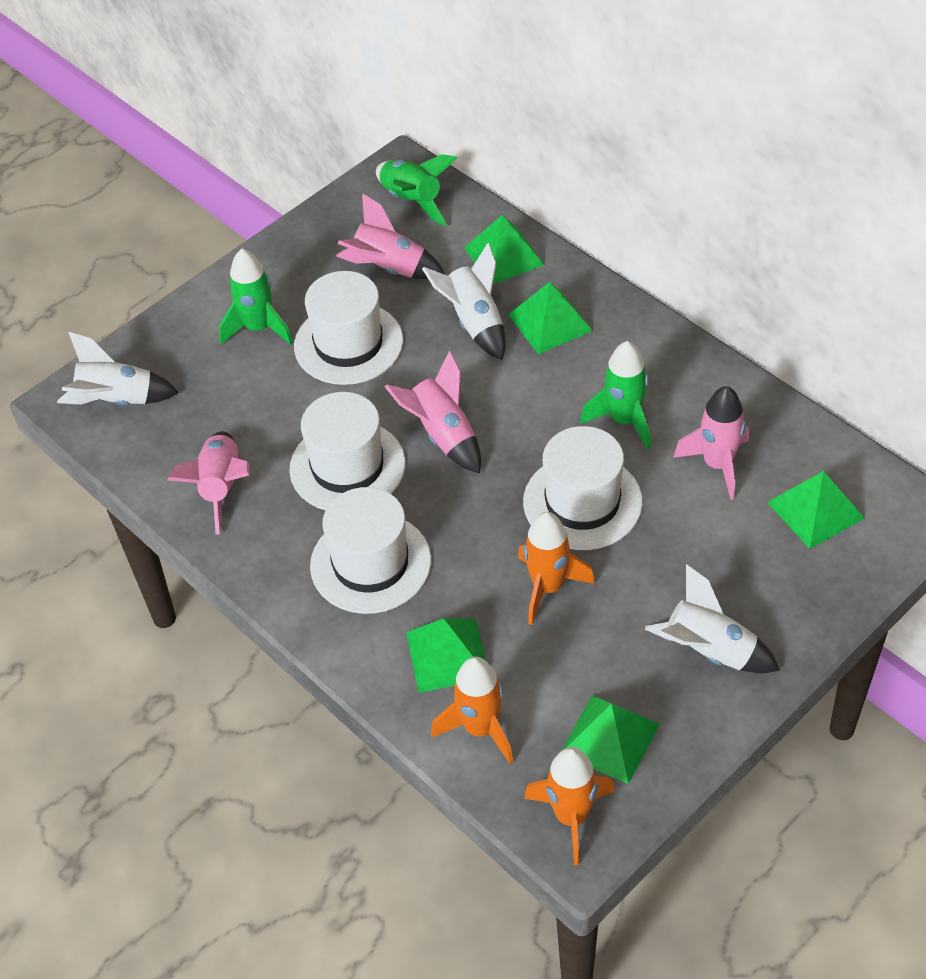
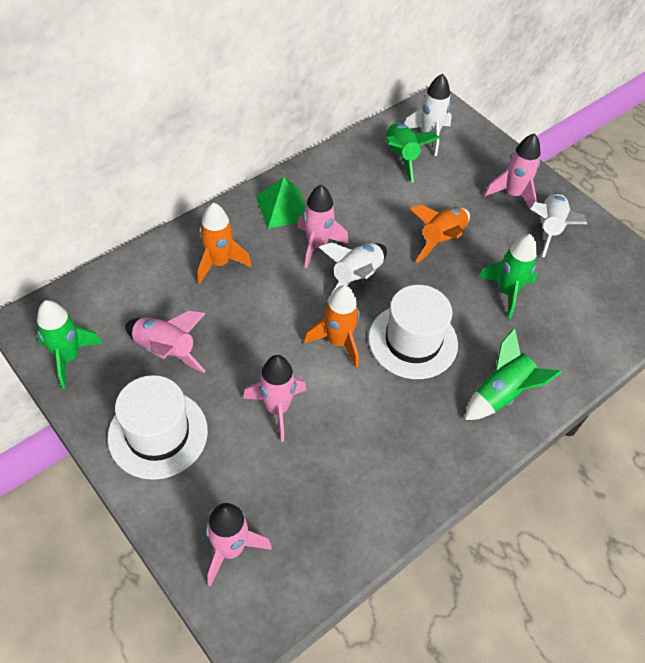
green pyramid: 5 -> 1
green rocket: 3 -> 4
pink rocket: 4 -> 5
white hat: 4 -> 2

